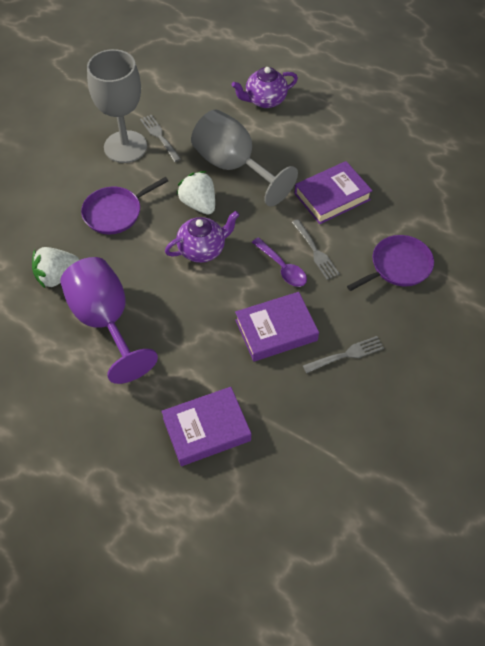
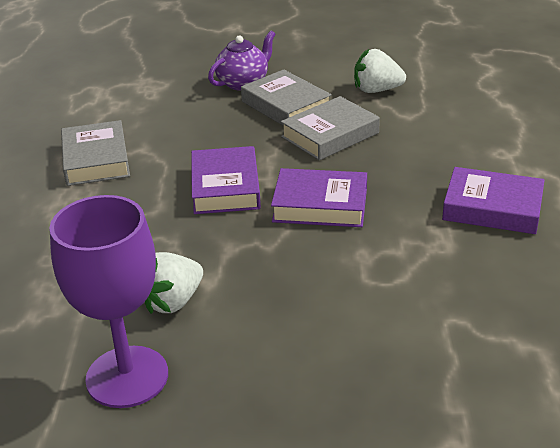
grey book: 0 -> 3
grey fork: 3 -> 0
grey goblet: 2 -> 0
purple pan: 2 -> 0
purple spoon: 1 -> 0
purple teapot: 2 -> 1

